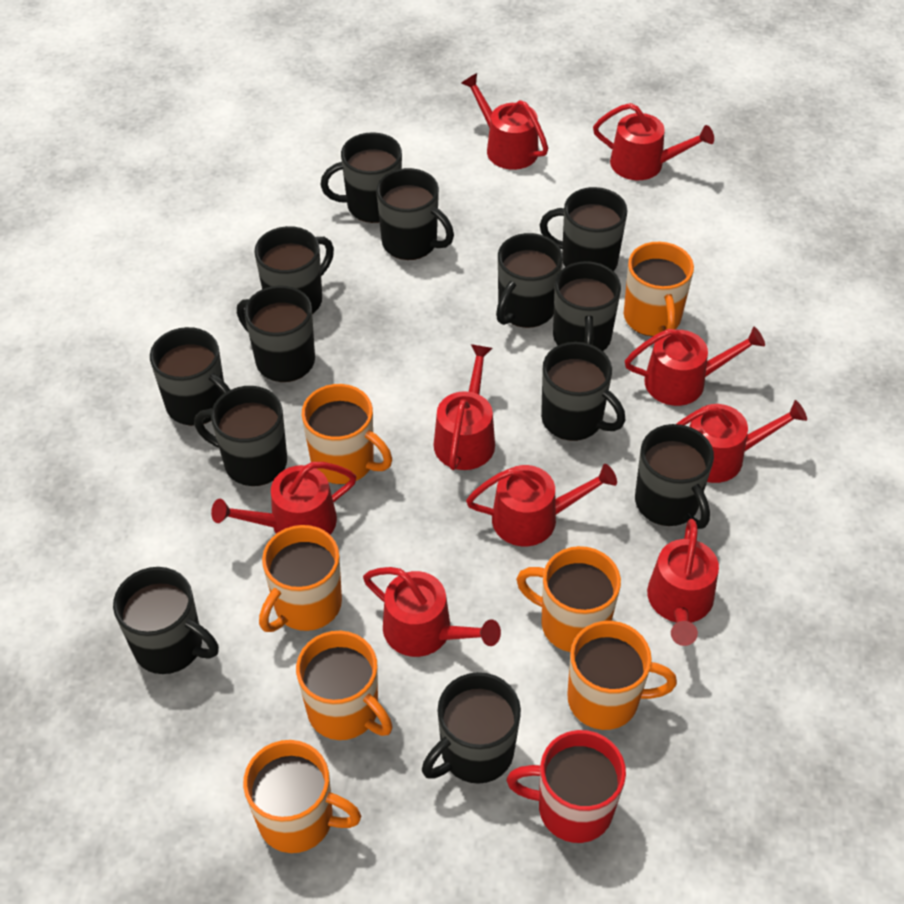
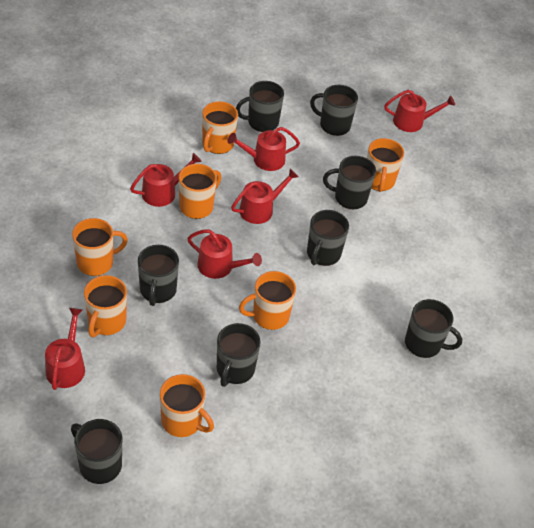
black mug: 13 -> 8
red mug: 1 -> 0
red watering can: 9 -> 6

